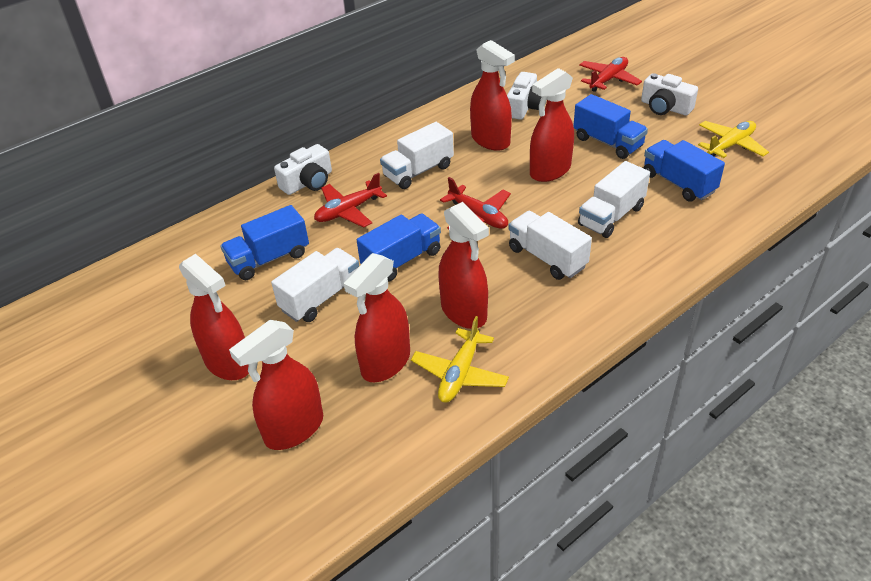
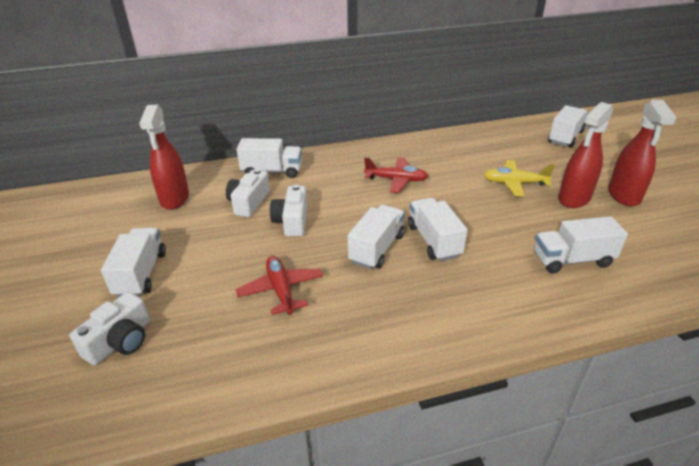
blue truck: 4 -> 0
red plane: 3 -> 2
red spray bottle: 6 -> 3
white truck: 4 -> 6
yellow plane: 2 -> 1

